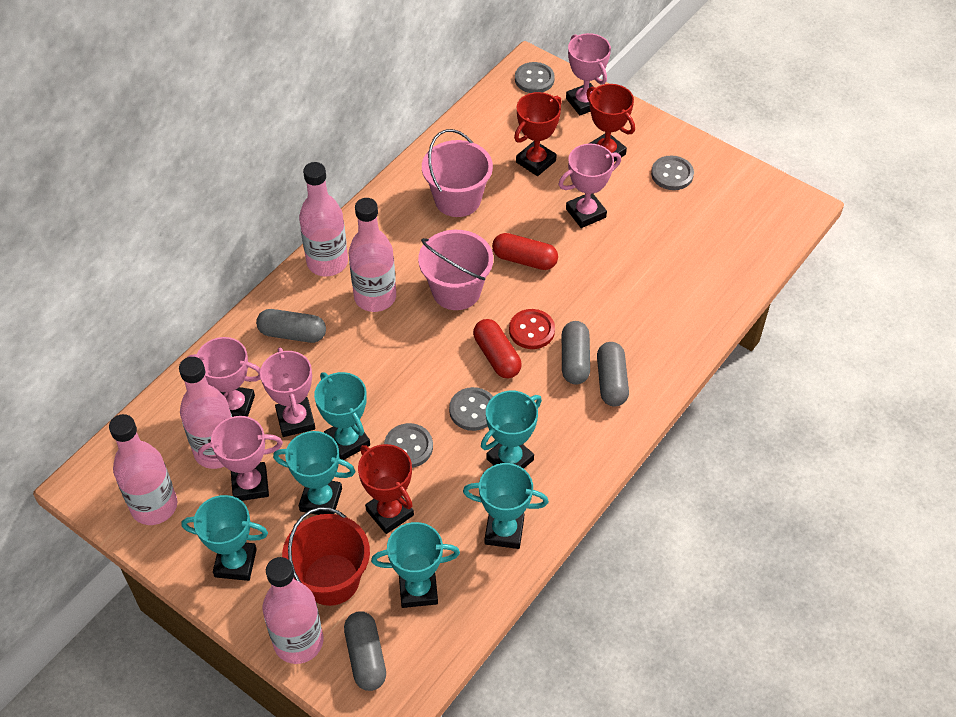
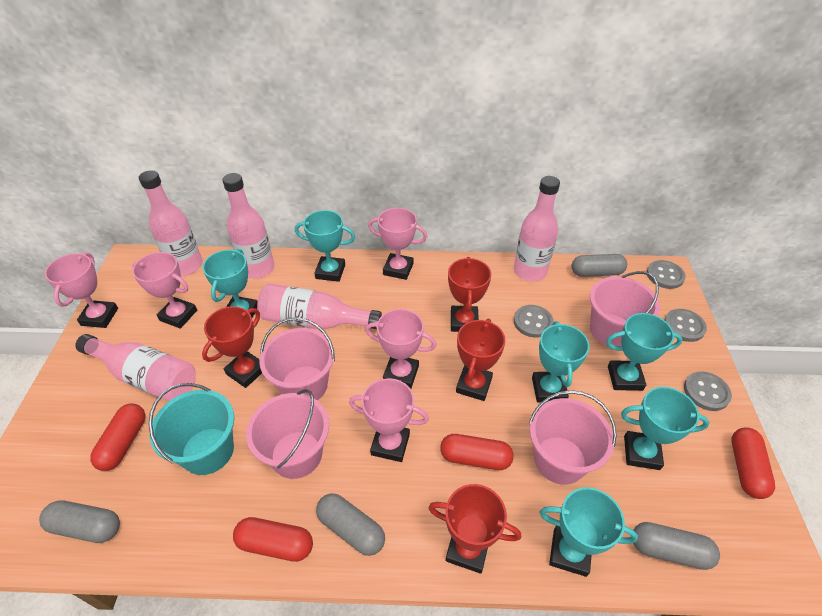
pink bucket: 2 -> 4
red bucket: 1 -> 0
red button: 1 -> 0
red capsule: 2 -> 4
red trophy: 3 -> 4
turquoise bucket: 0 -> 1

